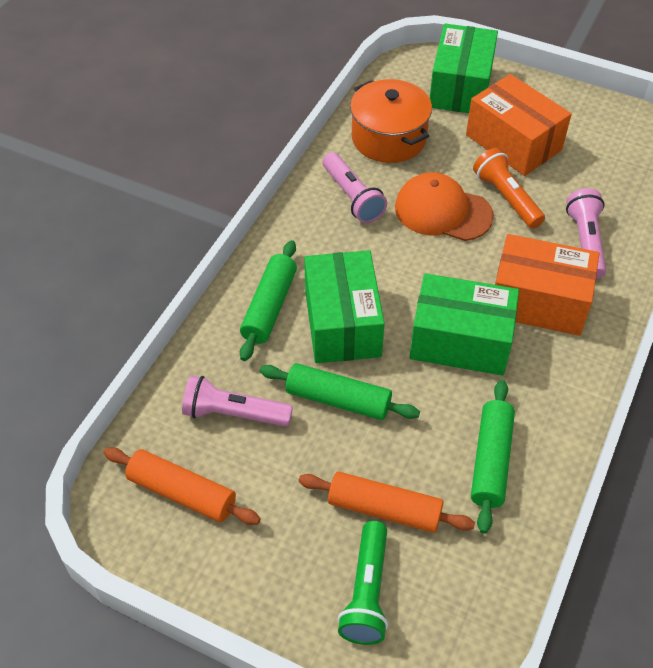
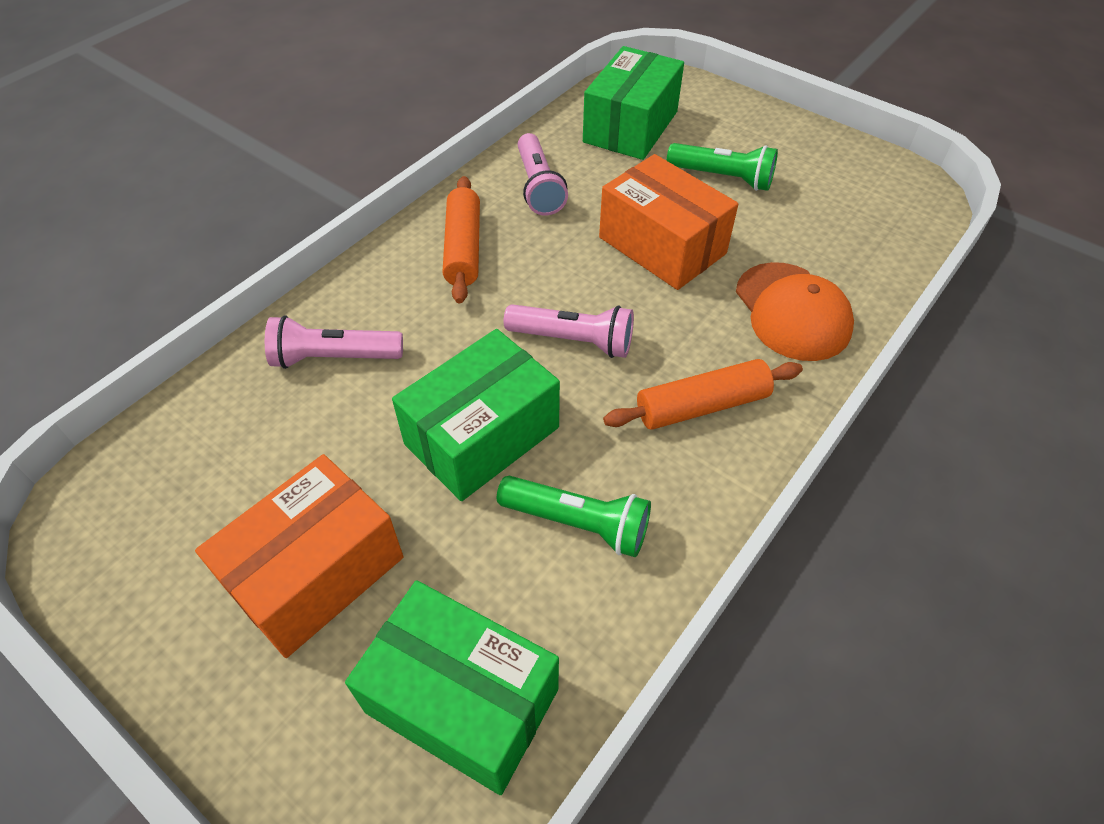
green flashlight: 1 -> 2
green rolling pin: 3 -> 0
orange flashlight: 1 -> 0
orange pot: 1 -> 0

